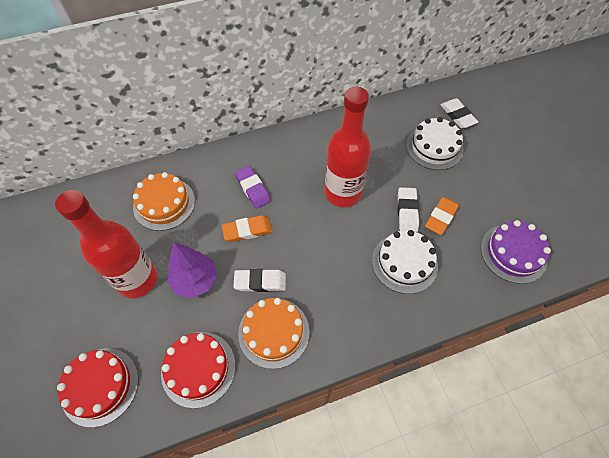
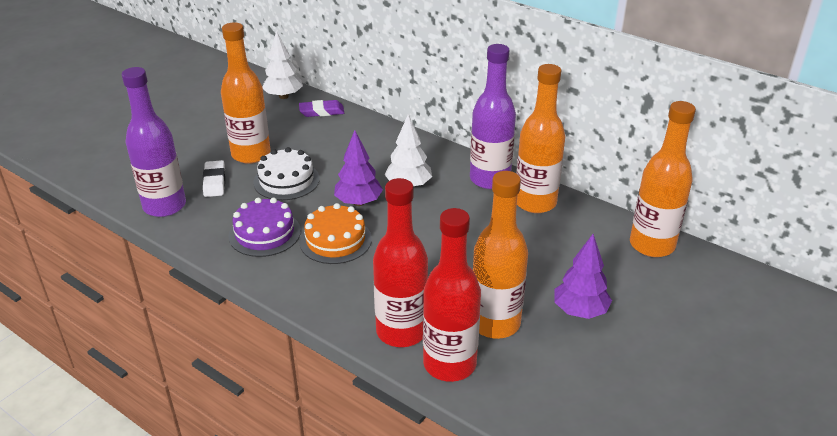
orange bottle: 0 -> 4
orange cake: 2 -> 1
orange eraser: 2 -> 0
purple bottle: 0 -> 2
purple tree: 1 -> 2
red cake: 2 -> 0
white cake: 2 -> 1
white eraser: 3 -> 1
white tree: 0 -> 2

